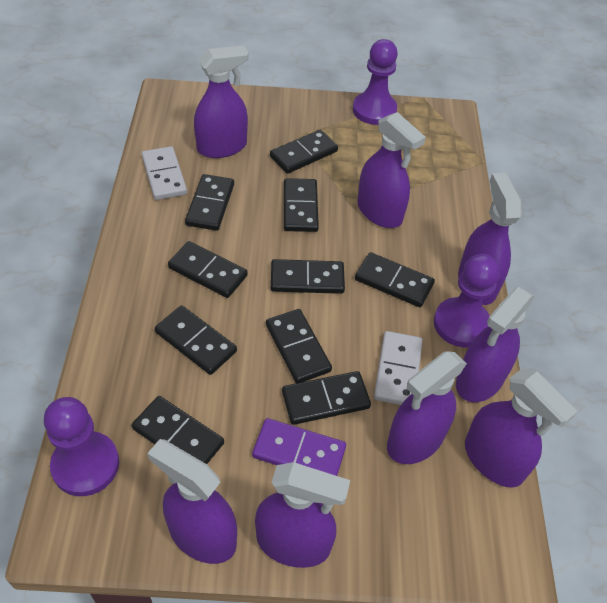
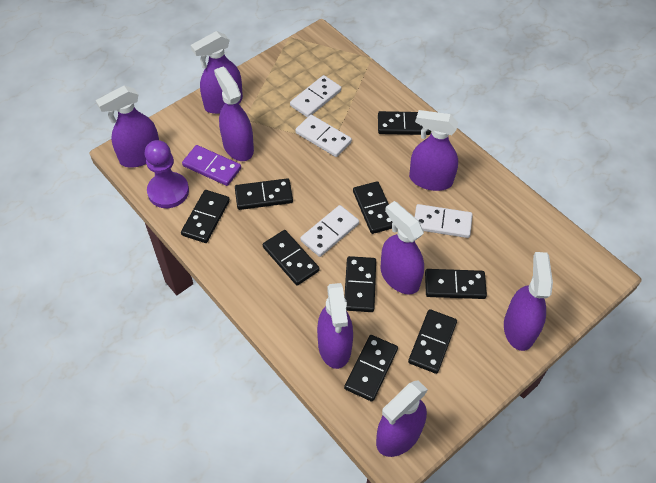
black domino: 10 -> 9
purple pawn: 3 -> 1
white domino: 2 -> 4

